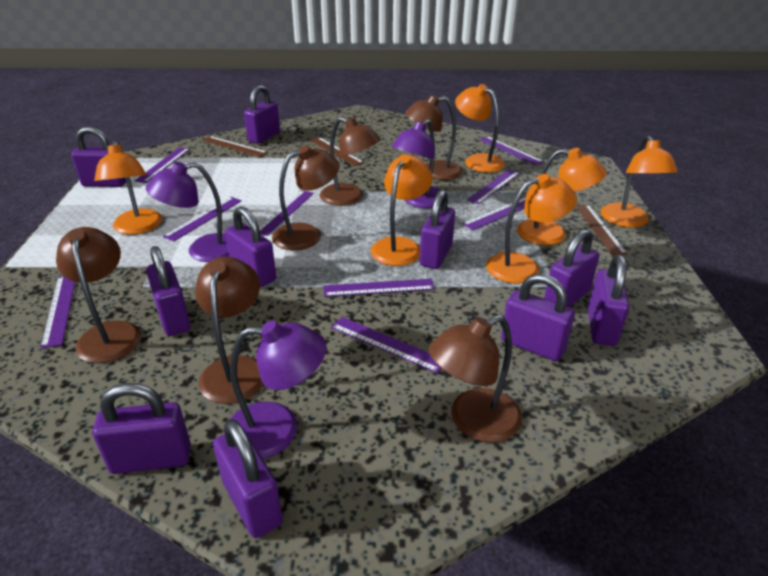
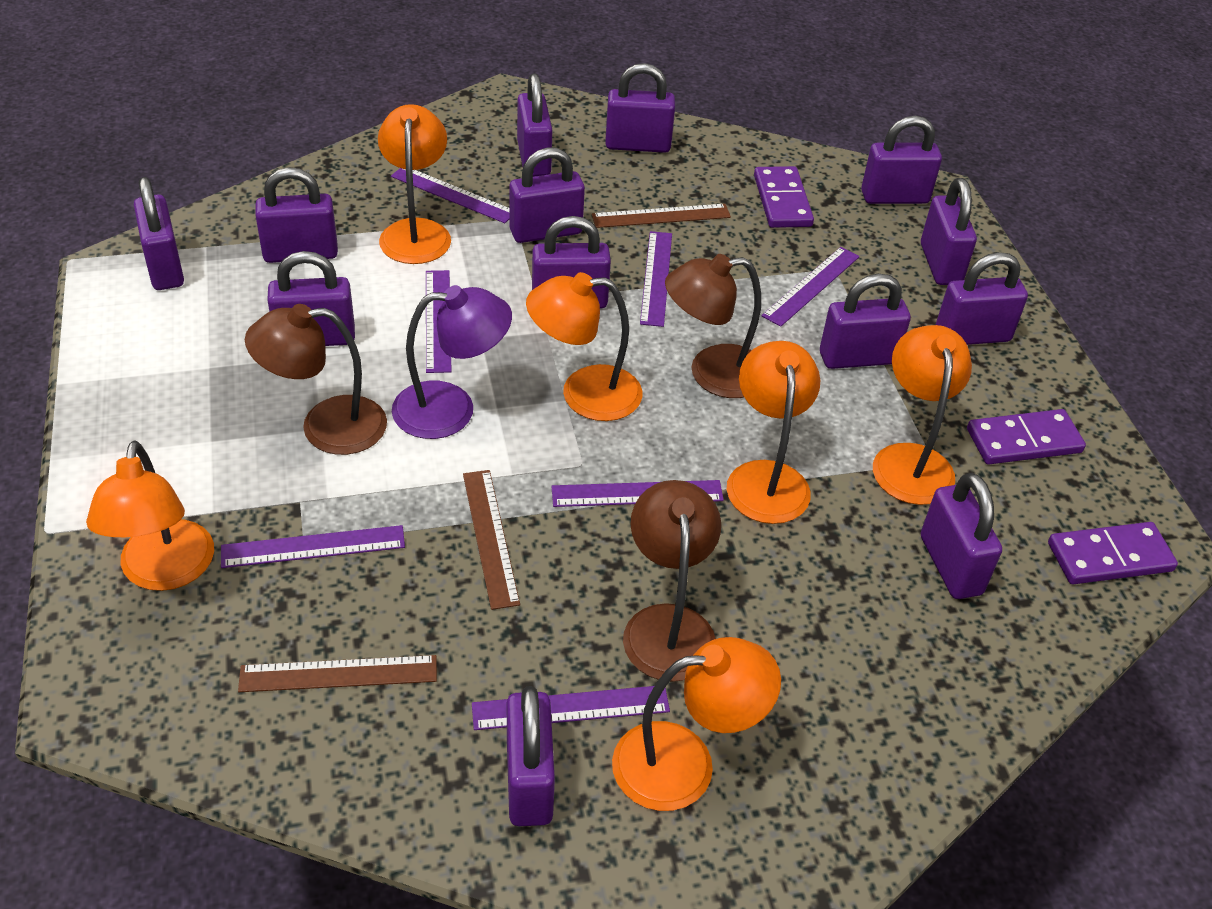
brown lamp: 6 -> 3
purple domino: 0 -> 3
purple lamp: 3 -> 1
purple padlock: 10 -> 13
purple ruler: 9 -> 7

